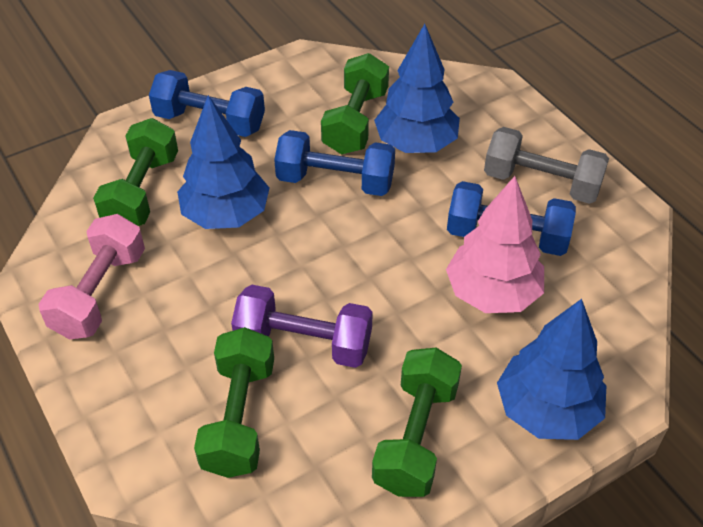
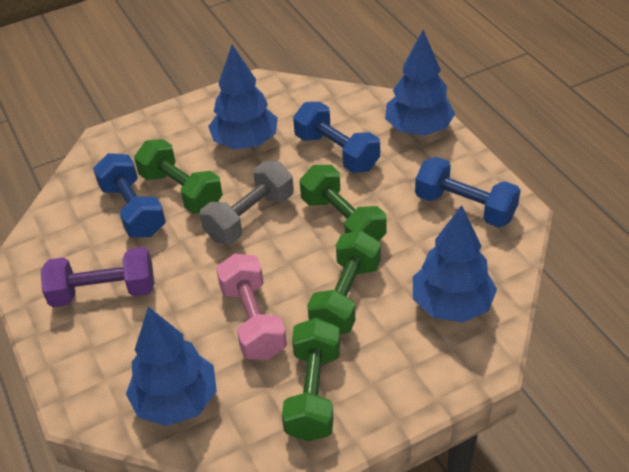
blue tree: 3 -> 4
pink tree: 1 -> 0

